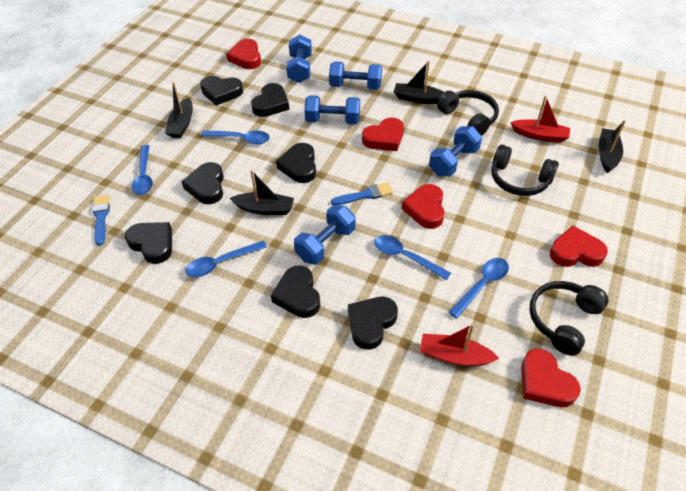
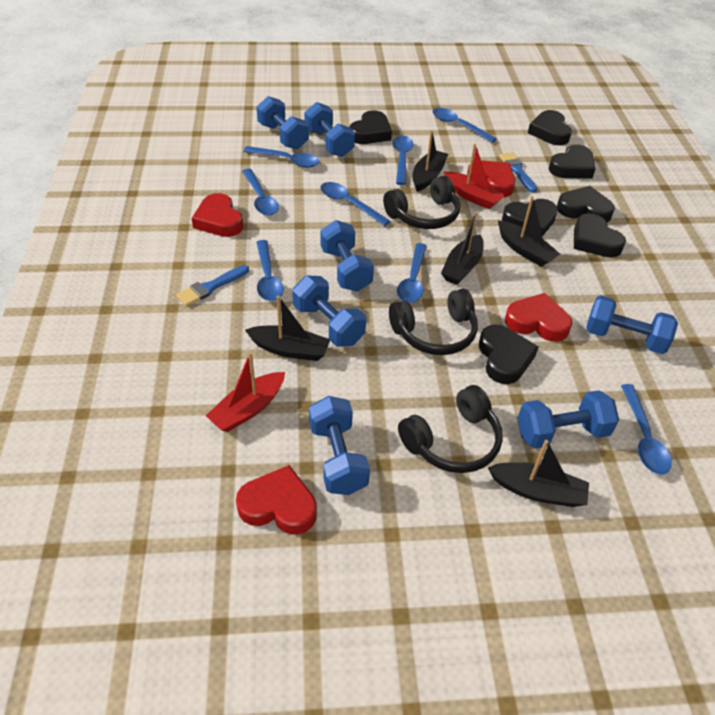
black boat: 4 -> 5
blue dumbbell: 5 -> 7
blue spoon: 5 -> 8
red heart: 5 -> 4

